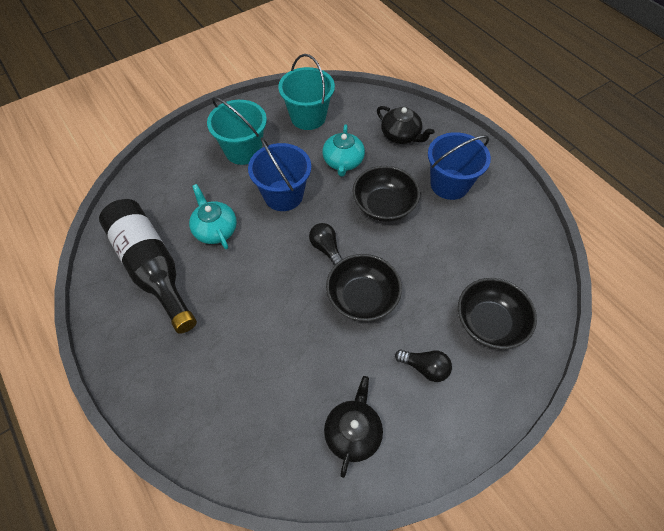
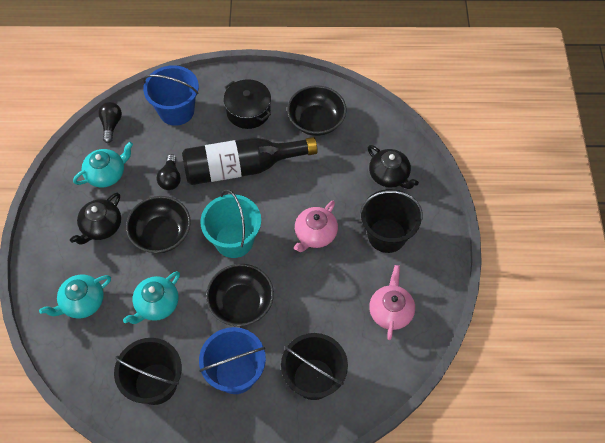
black bucket: 0 -> 3
black pot: 0 -> 1
pink teapot: 0 -> 2
turquoise bucket: 2 -> 1
turquoise teapot: 2 -> 3

